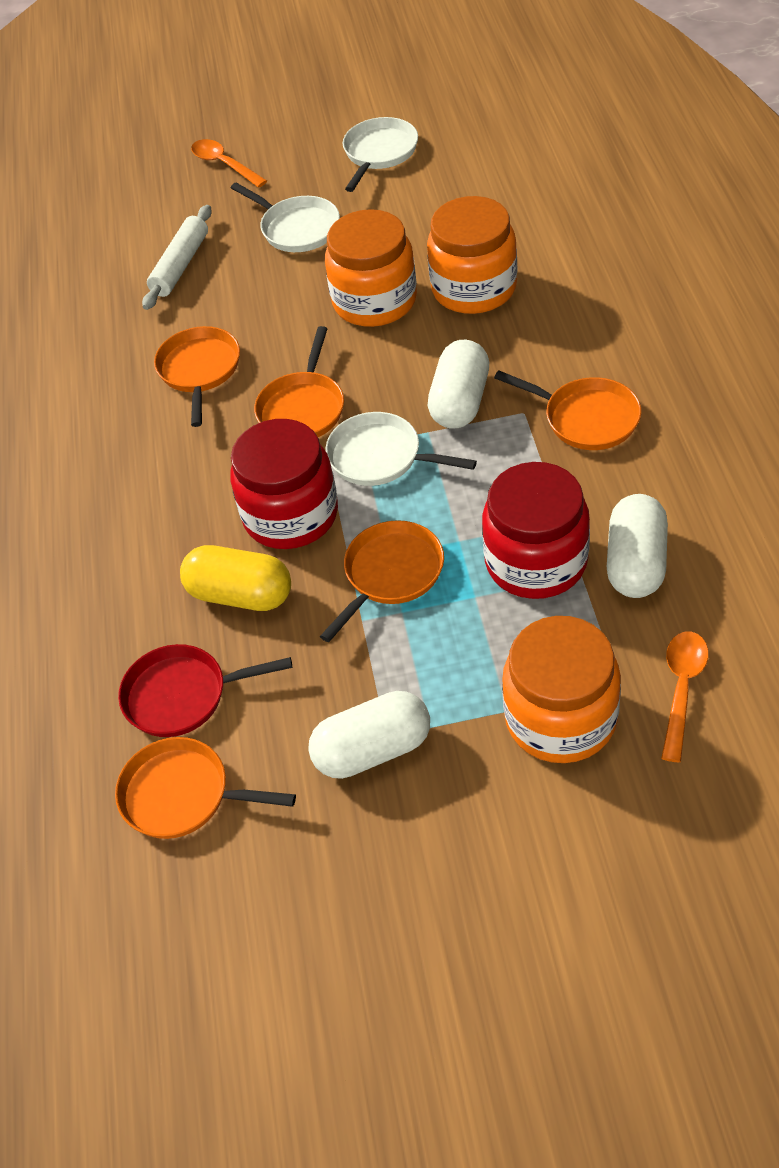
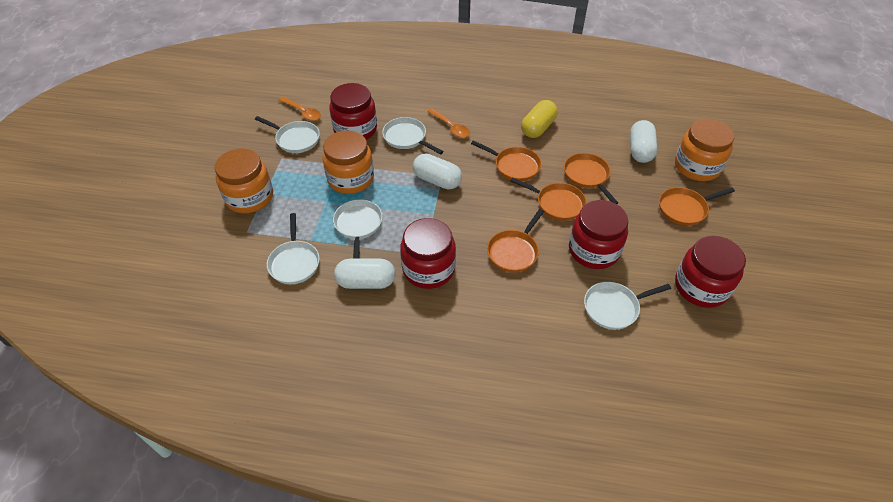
red jar: 2 -> 4
red pan: 1 -> 0
white pan: 3 -> 5
white rolling pin: 1 -> 0

